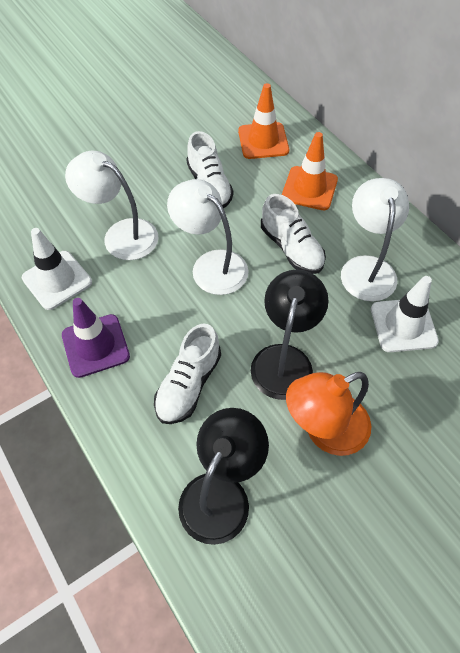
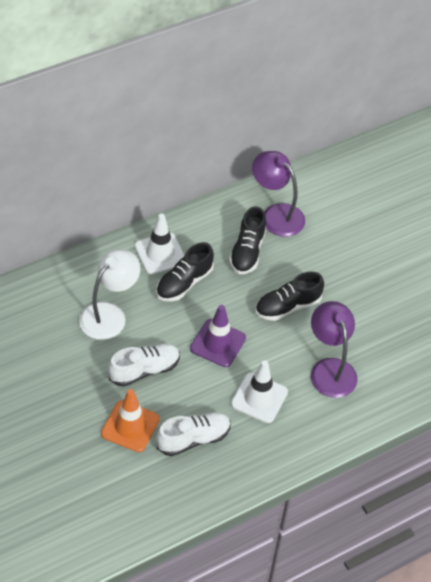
black lamp: 2 -> 0
black shoe: 0 -> 3
orange lamp: 1 -> 0
orange traffic cone: 2 -> 1
purple lamp: 0 -> 2
white lamp: 3 -> 1
white shoe: 3 -> 2

